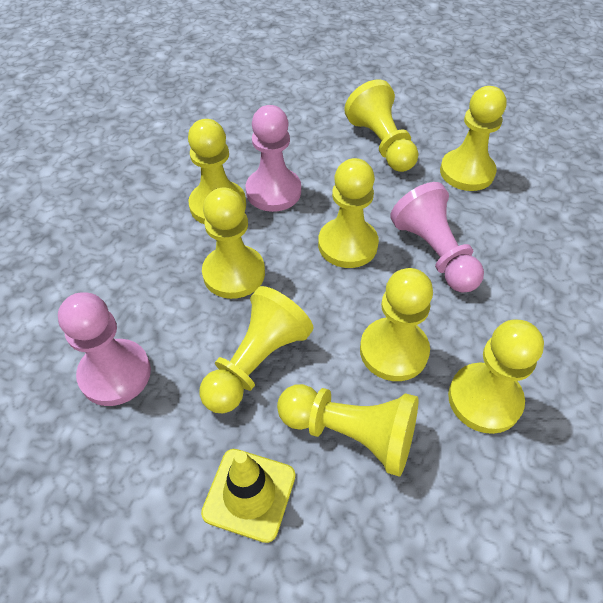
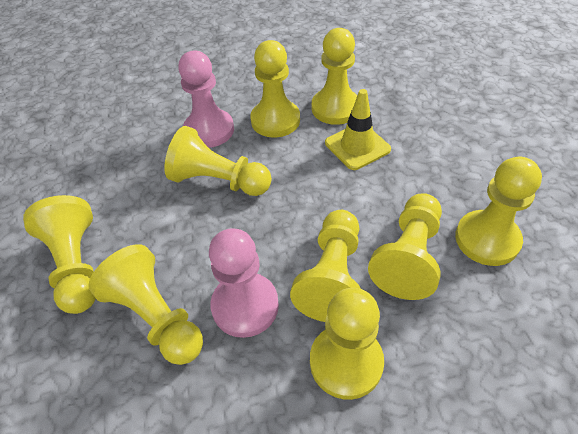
pink pawn: 3 -> 2

